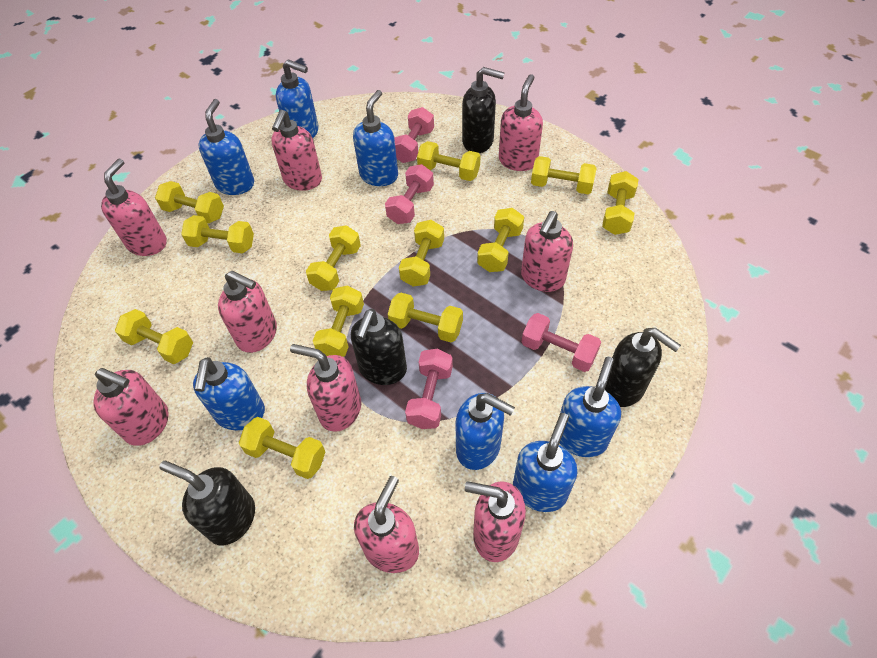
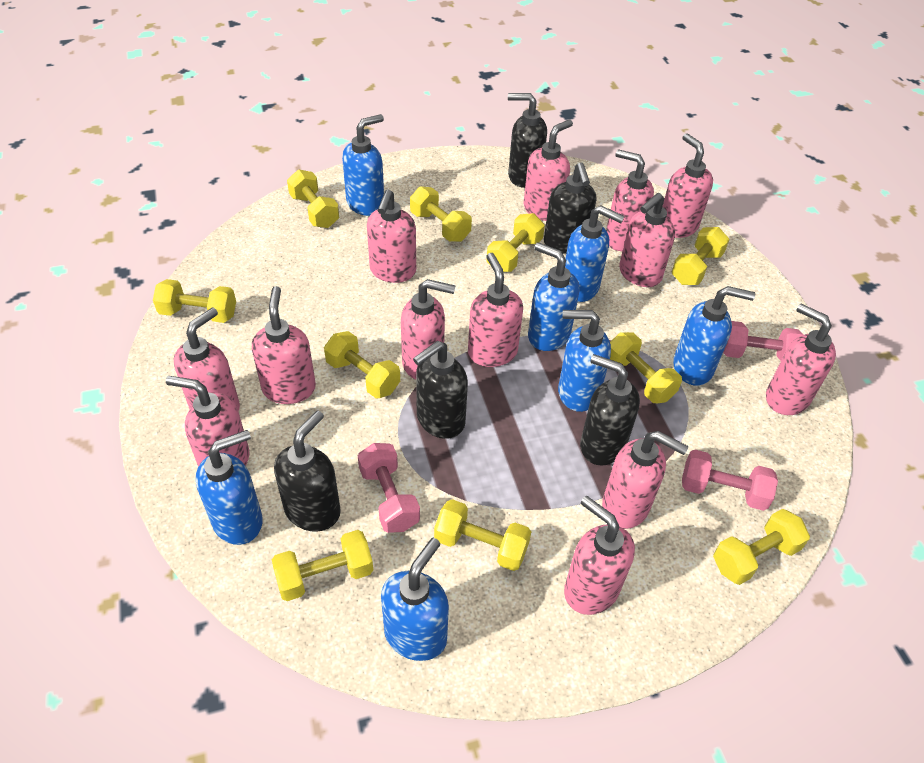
black soap dispenser: 4 -> 5
pink dumbbell: 4 -> 3
pink soap dispenser: 9 -> 13
yellow dumbbell: 12 -> 10

